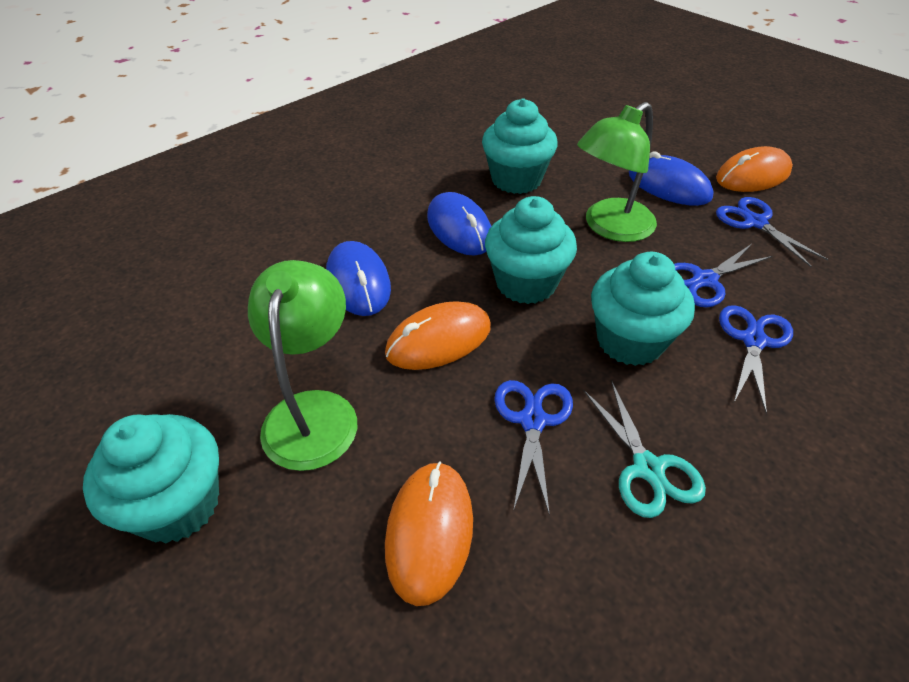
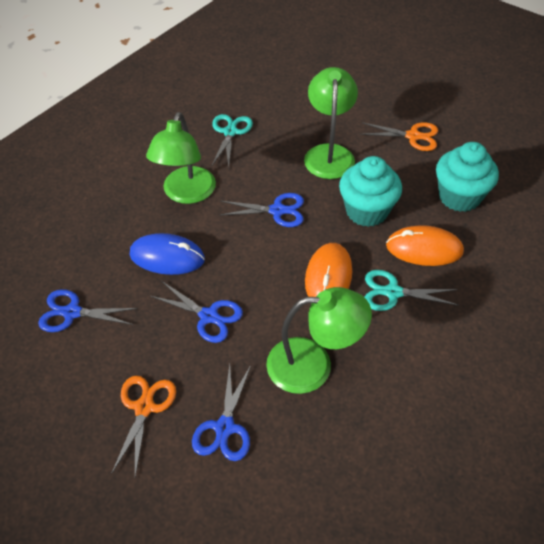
blue mouse: 3 -> 1
green lamp: 2 -> 3
orange mouse: 3 -> 2
orange scissors: 0 -> 2
turquoise cupcake: 4 -> 2
turquoise scissors: 1 -> 2

